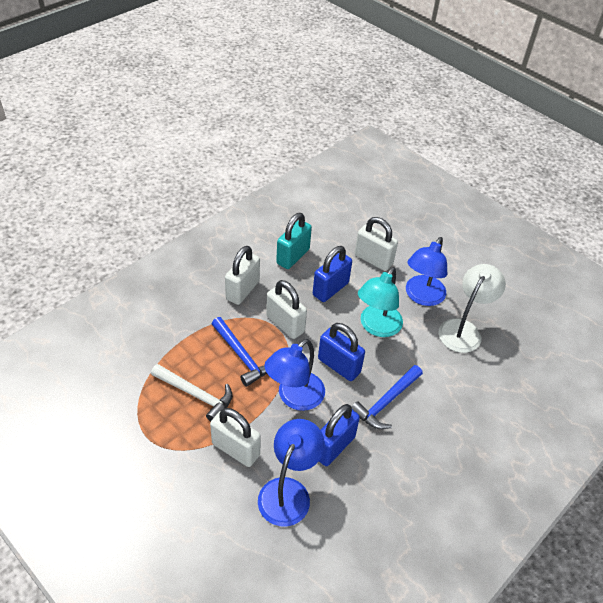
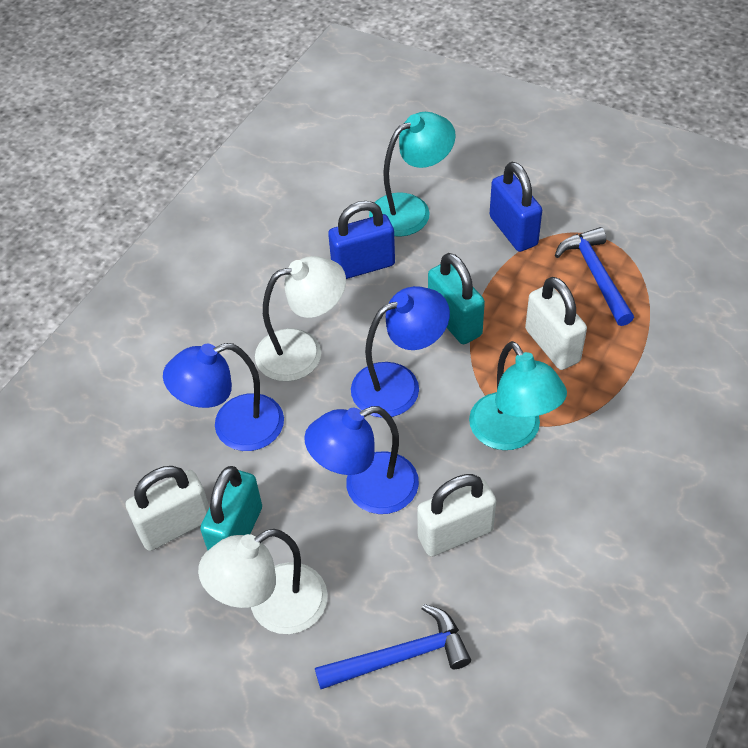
blue padlock: 3 -> 2
turquoise lamp: 1 -> 2
turquoise padlock: 1 -> 2
white hammer: 1 -> 0
white lamp: 1 -> 2
white padlock: 4 -> 3

